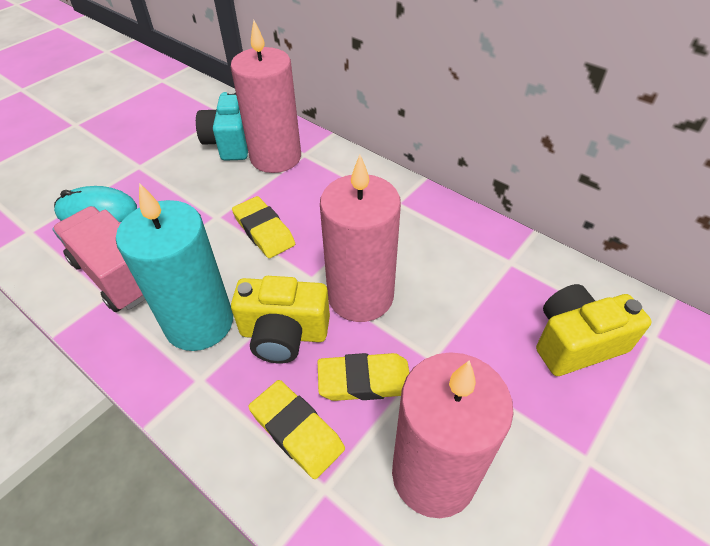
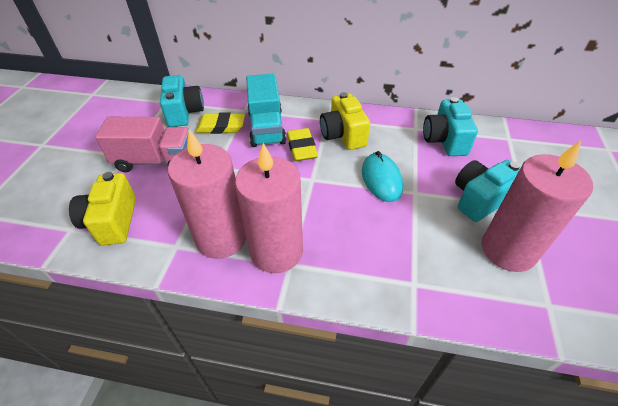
turquoise camera: 1 -> 3
turquoise candle: 1 -> 0
turquoise truck: 0 -> 1
yellow eraser: 3 -> 2

